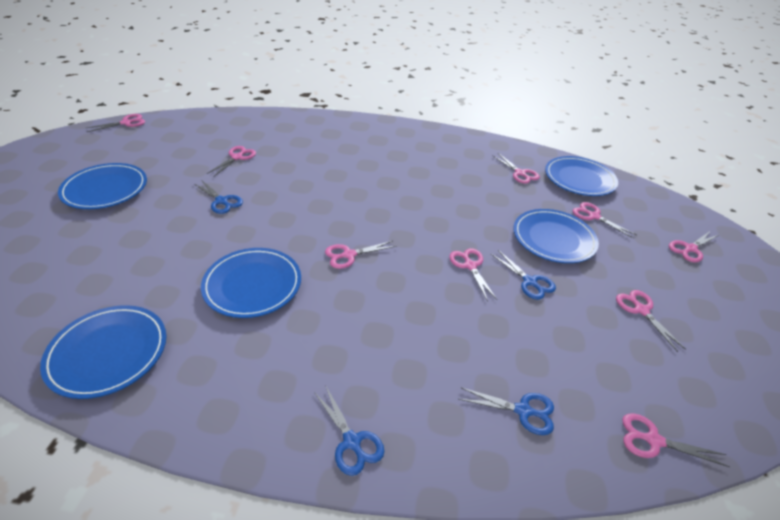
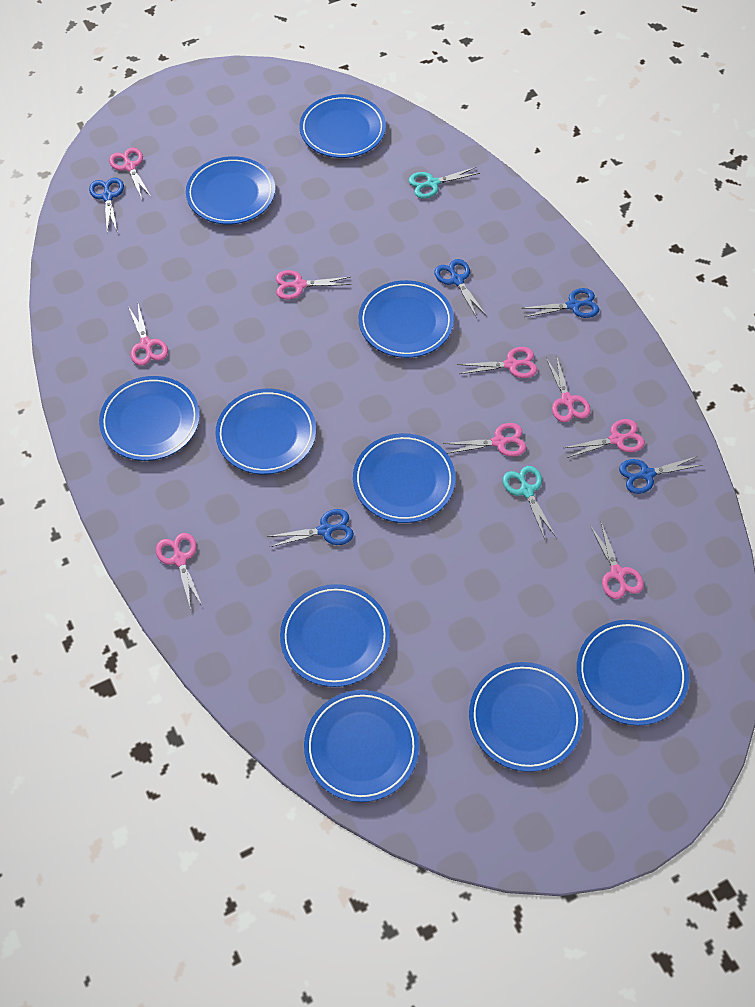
blue plate: 5 -> 10
blue scissors: 4 -> 5
turquoise scissors: 0 -> 2

